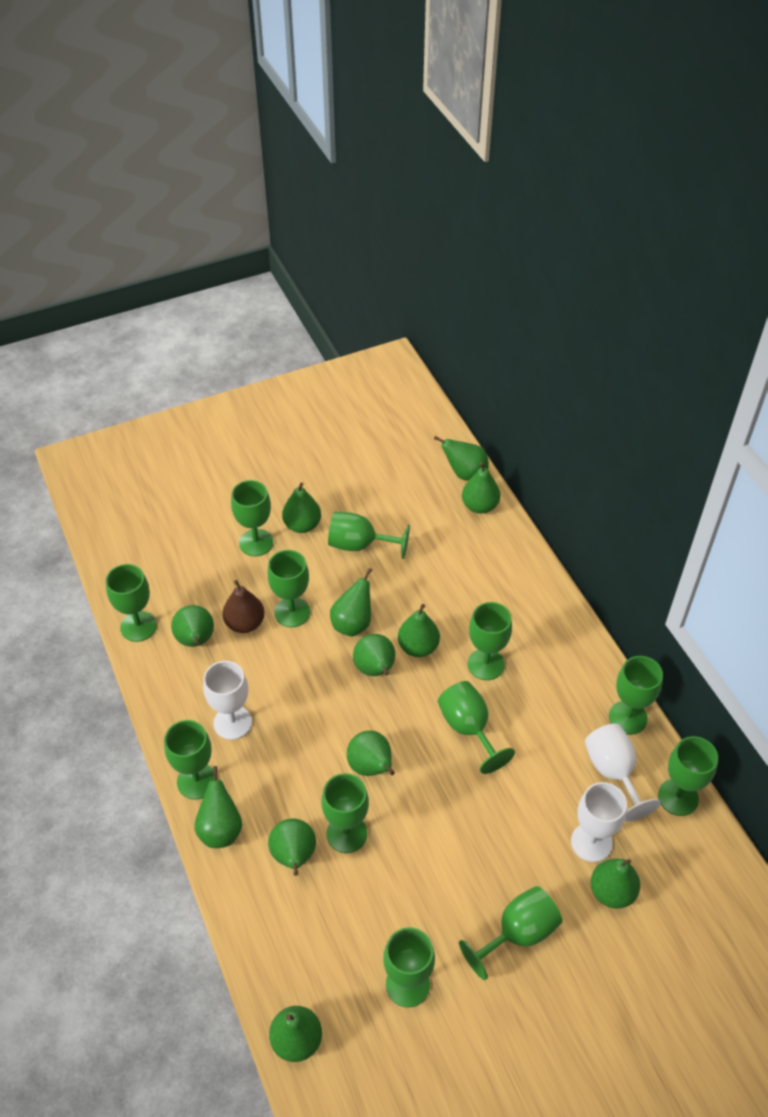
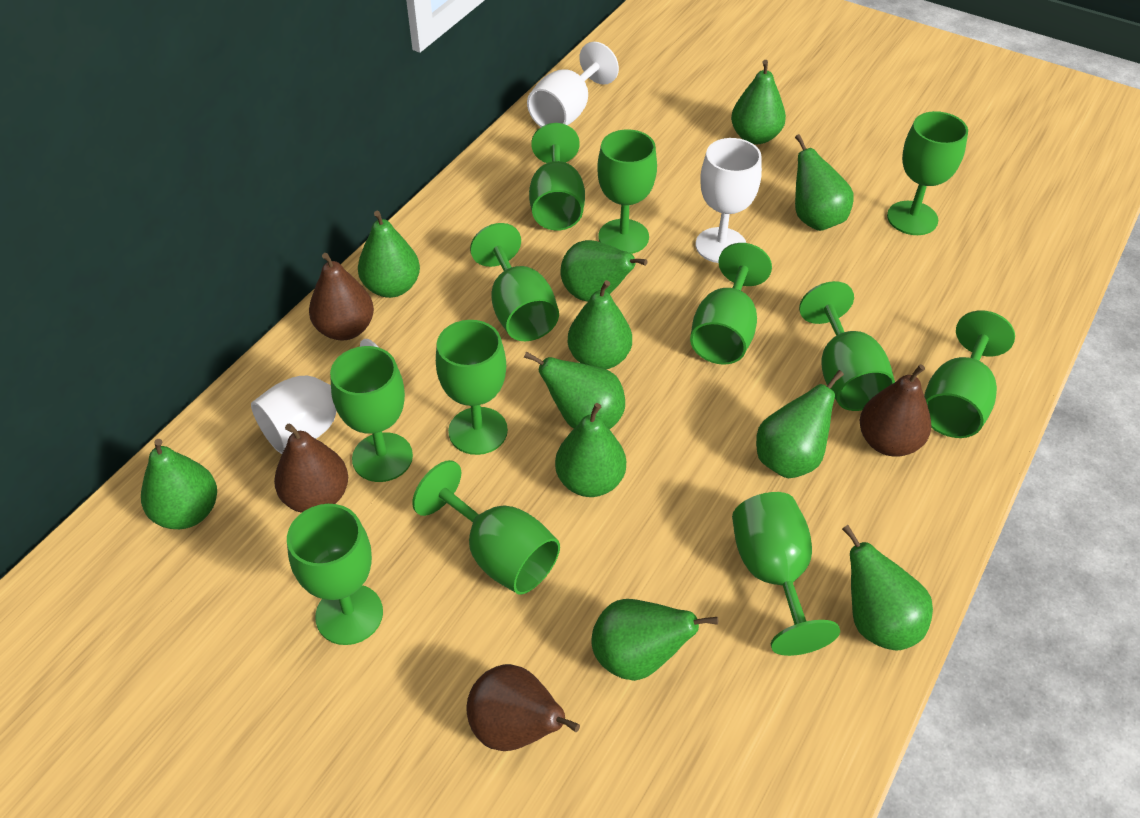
brown pear: 1 -> 4
green pear: 12 -> 11

